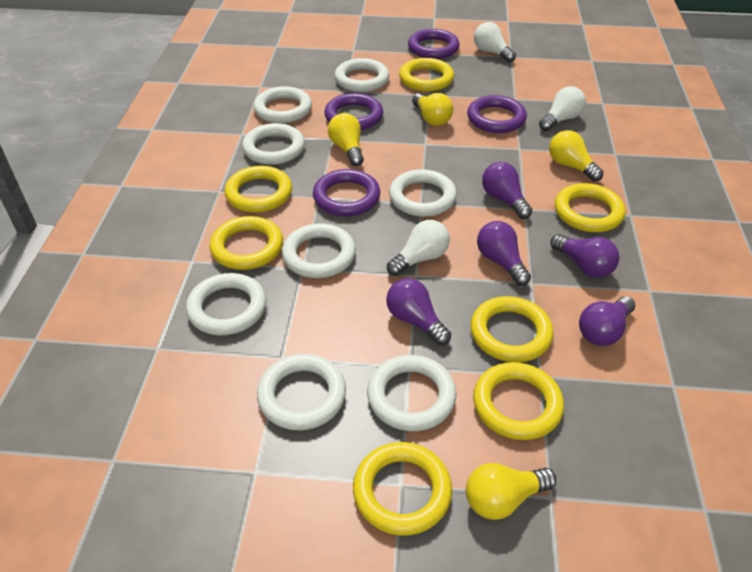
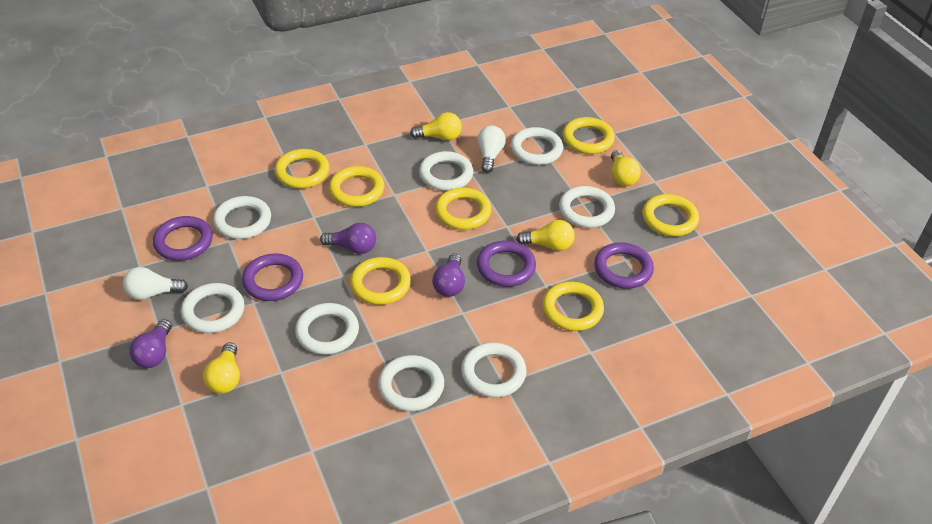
purple light bulb: 5 -> 3
white light bulb: 3 -> 2

